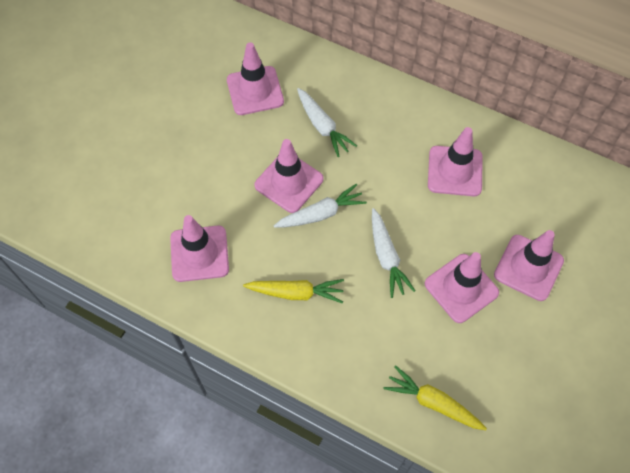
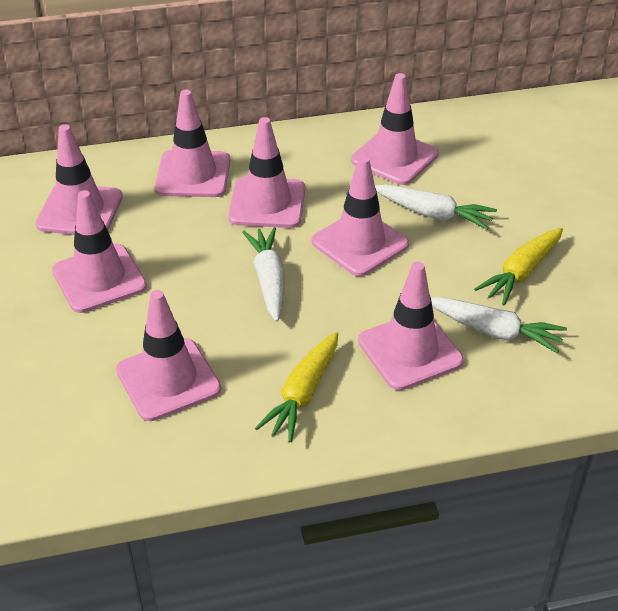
pink traffic cone: 6 -> 8

